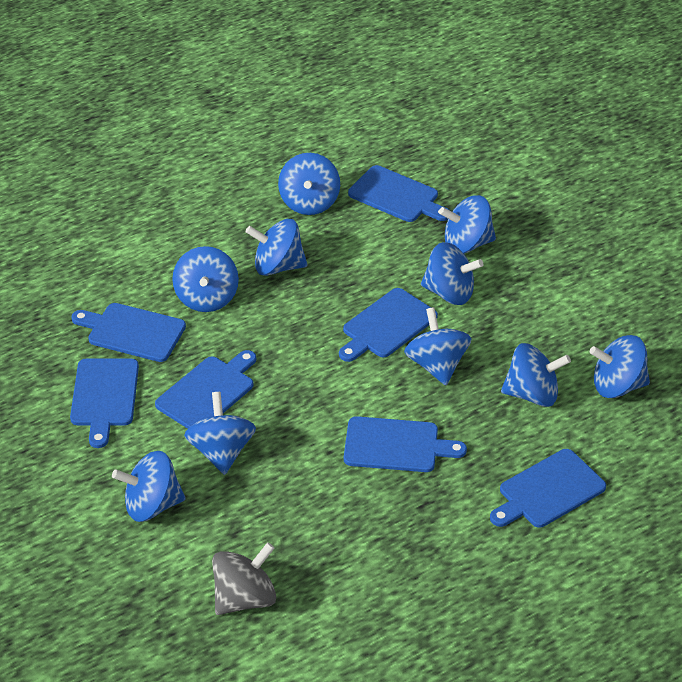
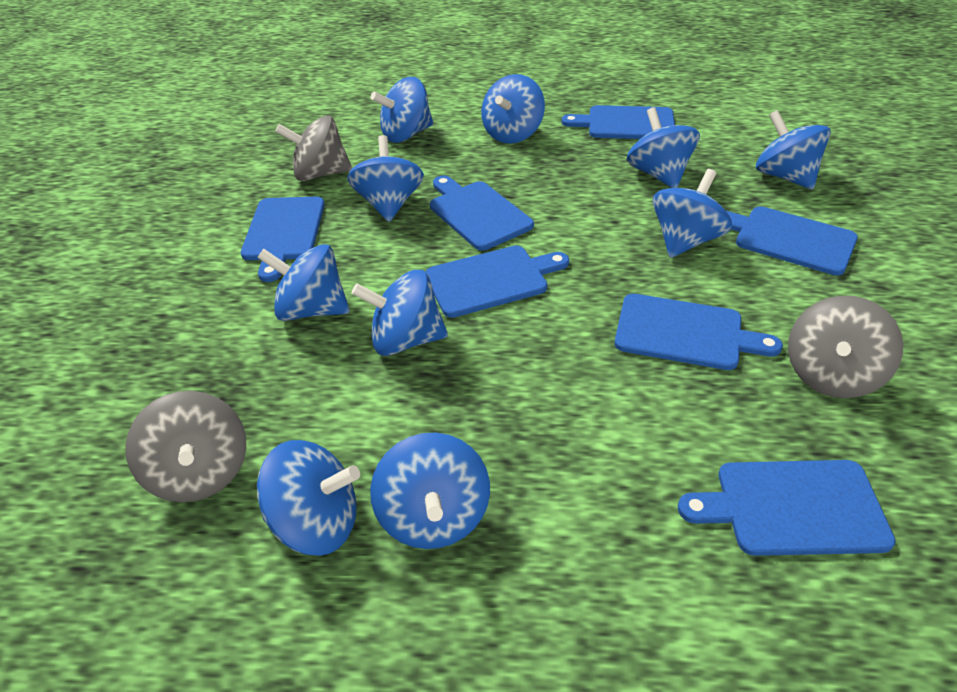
grey spinning top: 1 -> 3

